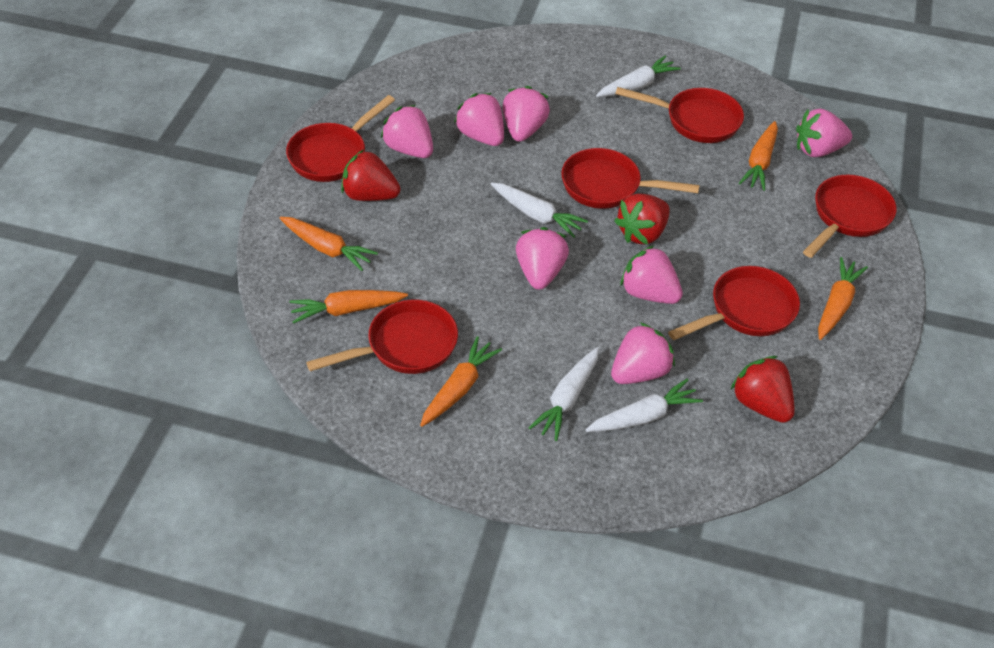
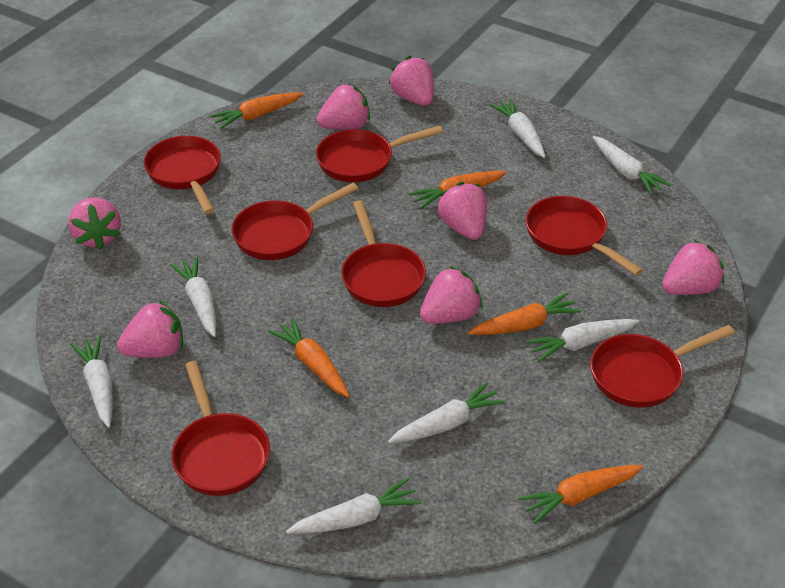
red pan: 6 -> 7
red strawberry: 3 -> 0
white carrot: 4 -> 7

